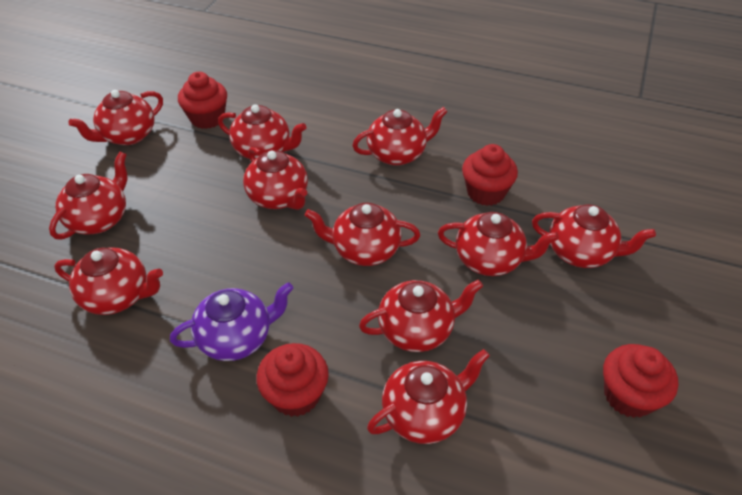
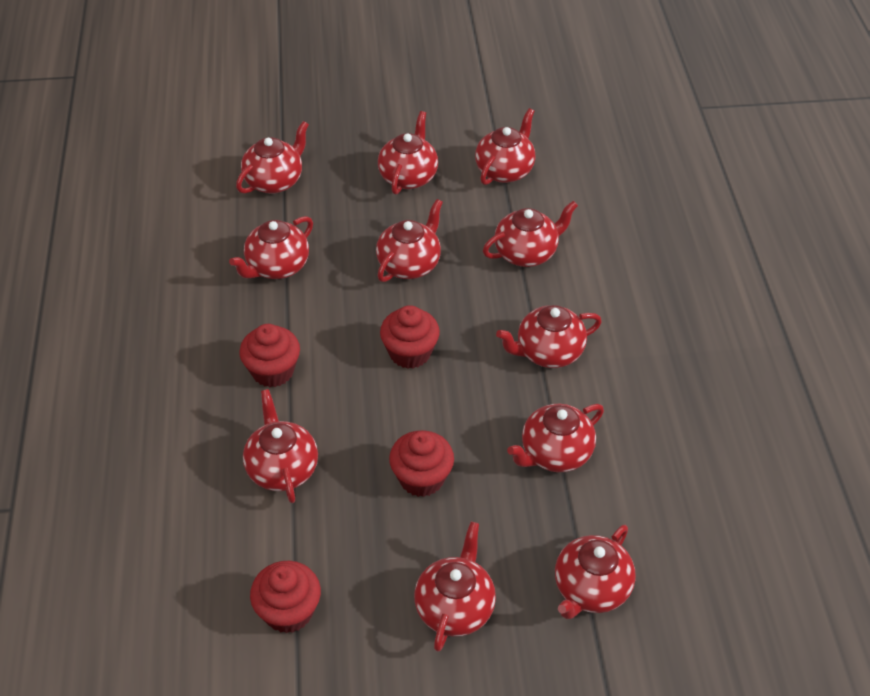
purple teapot: 1 -> 0

